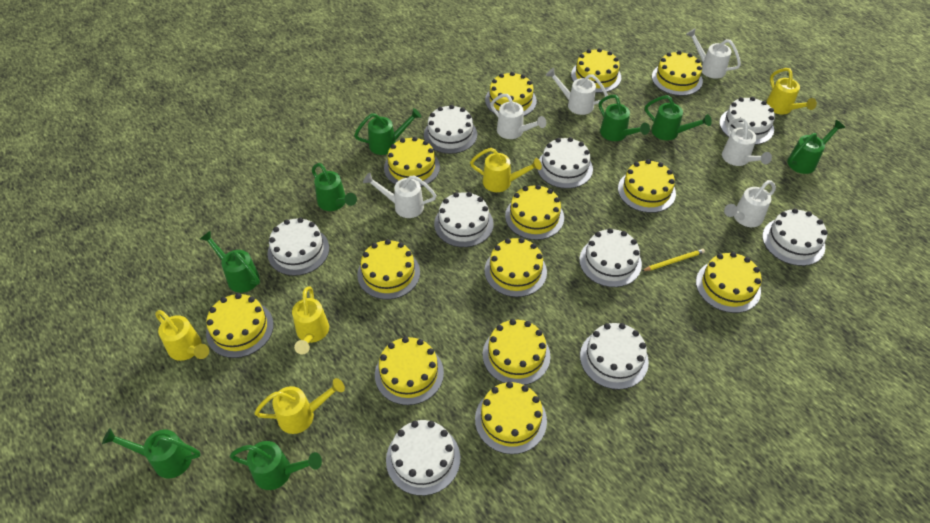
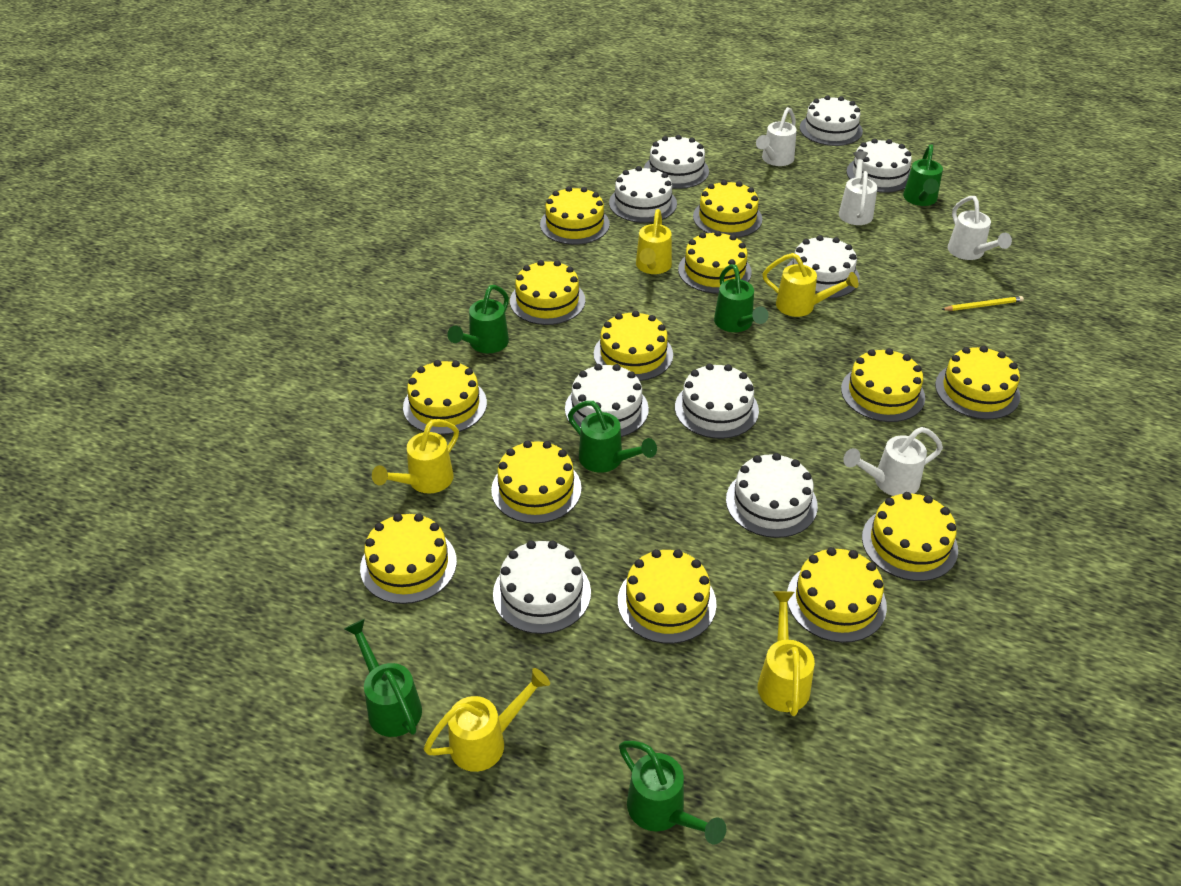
green watering can: 8 -> 6
white watering can: 6 -> 4

